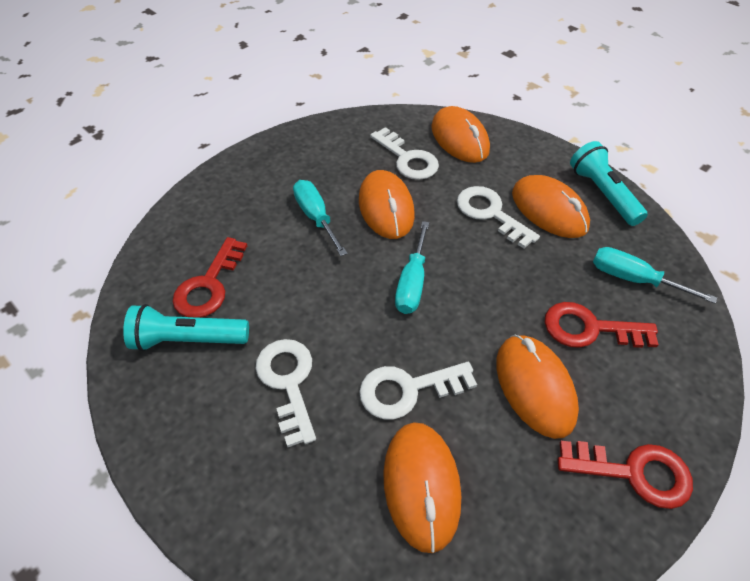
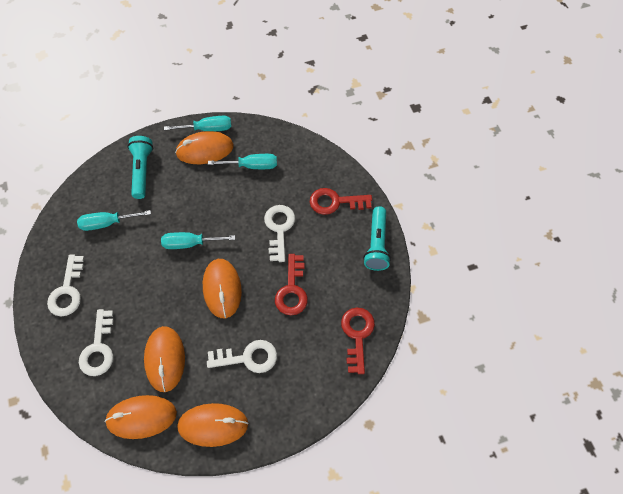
turquoise screwdriver: 3 -> 4

